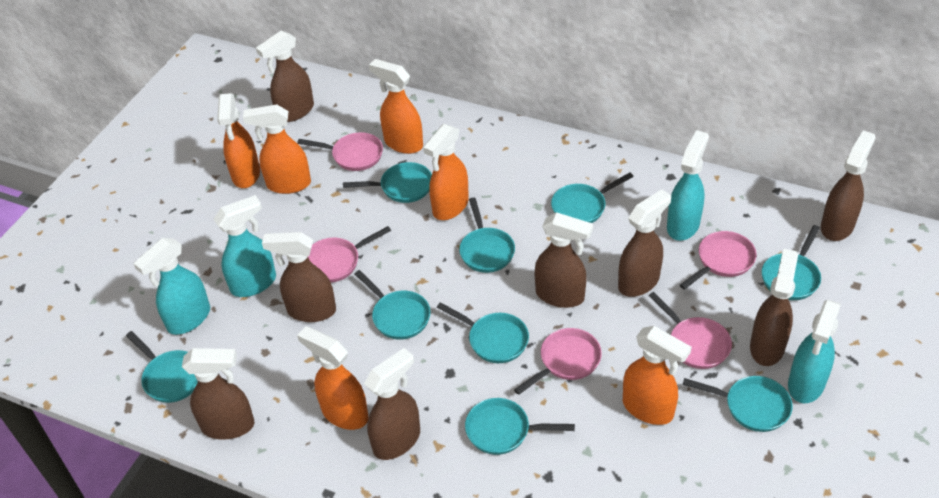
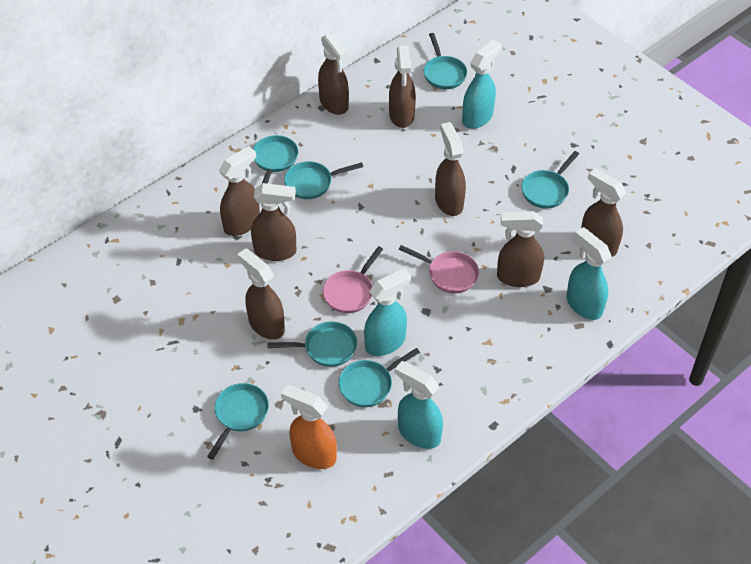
orange spray bottle: 6 -> 1
pink pan: 5 -> 2
turquoise pan: 9 -> 7

